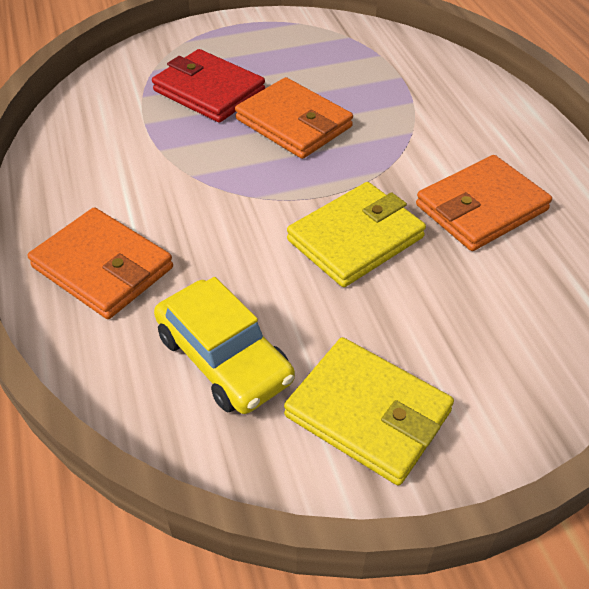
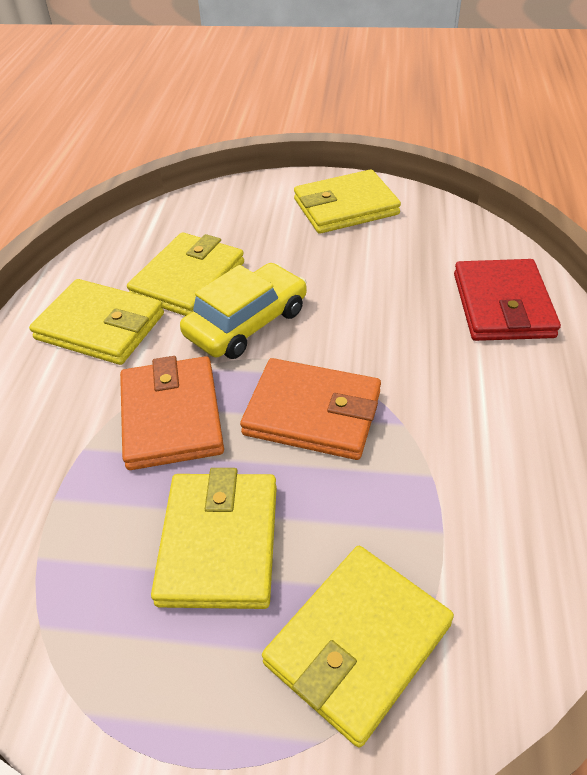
orange wallet: 3 -> 2
yellow wallet: 2 -> 5

